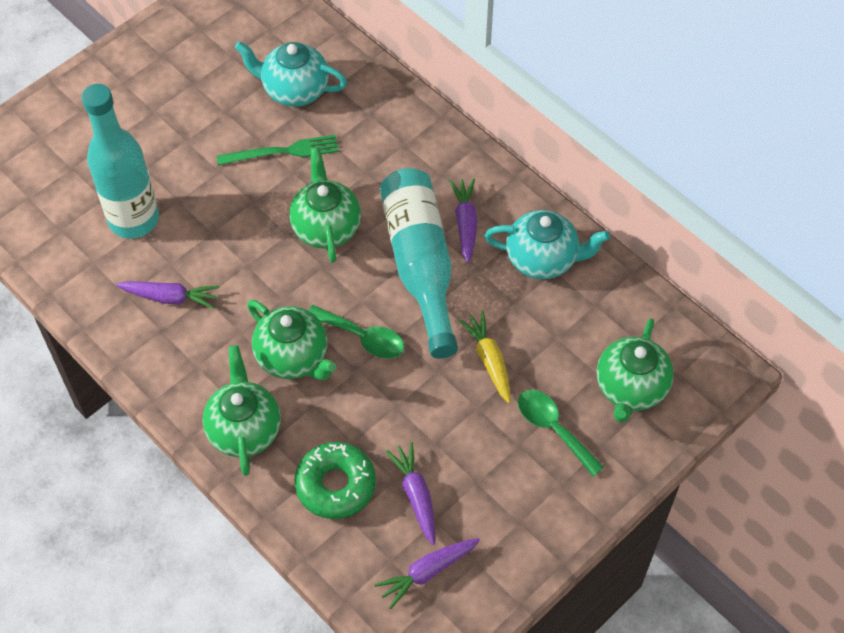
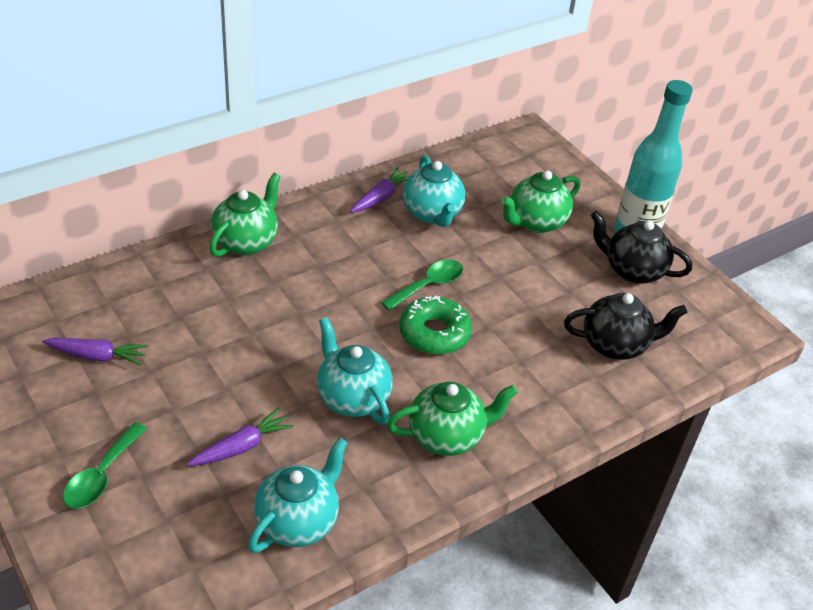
black teapot: 0 -> 2
green fork: 1 -> 0
green teapot: 4 -> 3
purple carrot: 4 -> 3
turquoise bottle: 2 -> 1
turquoise teapot: 2 -> 3
yellow carrot: 1 -> 0

